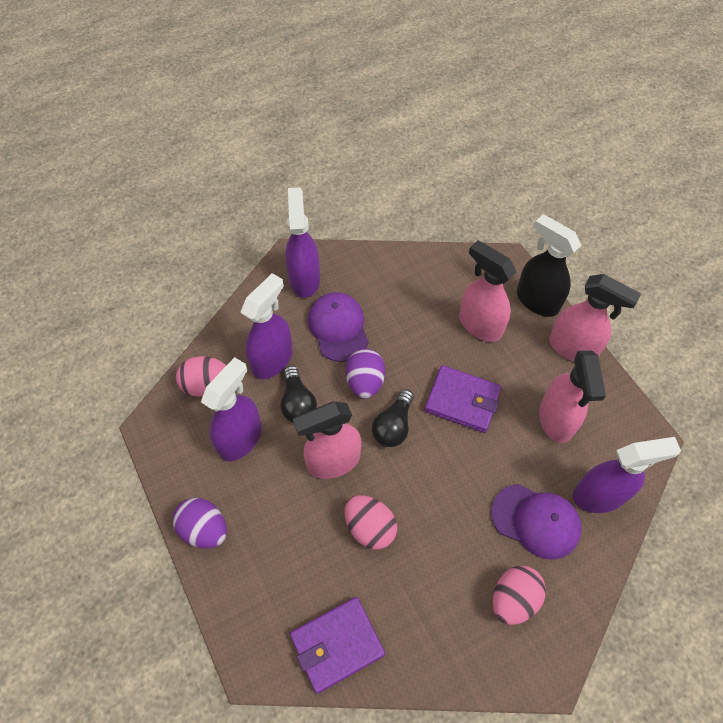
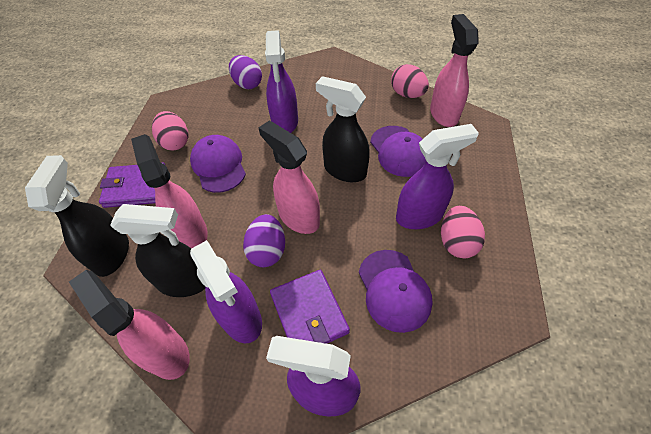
black light bulb: 2 -> 0
black spray bottle: 1 -> 3
purple cap: 2 -> 3

